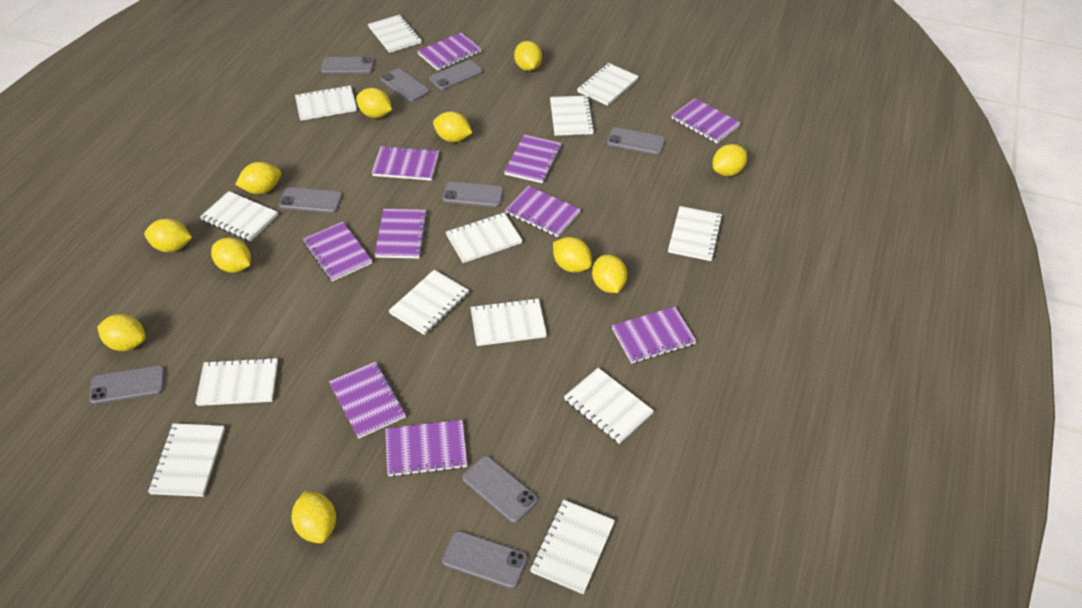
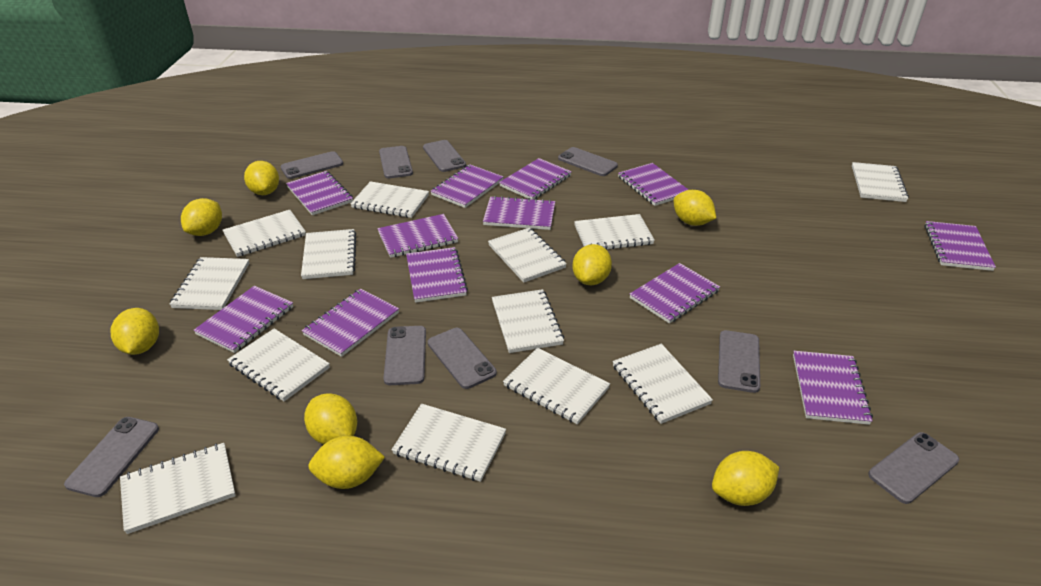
purple notebook: 10 -> 12
yellow lemon: 11 -> 8

